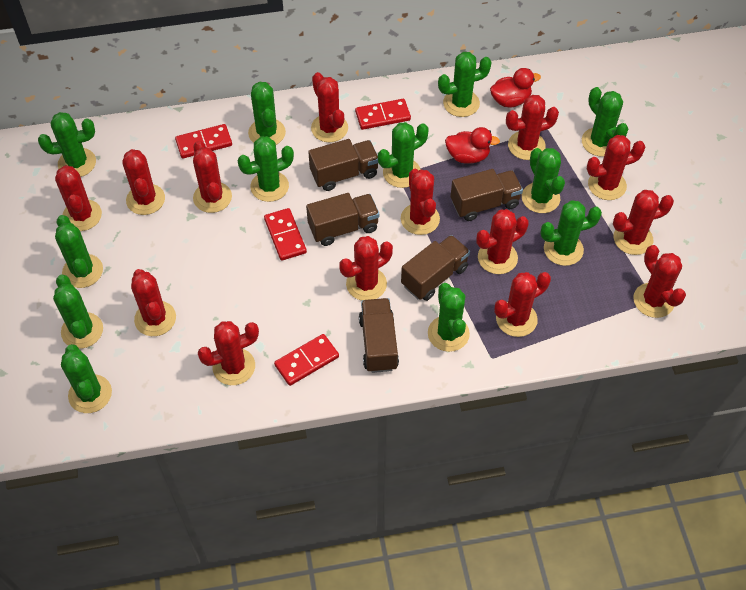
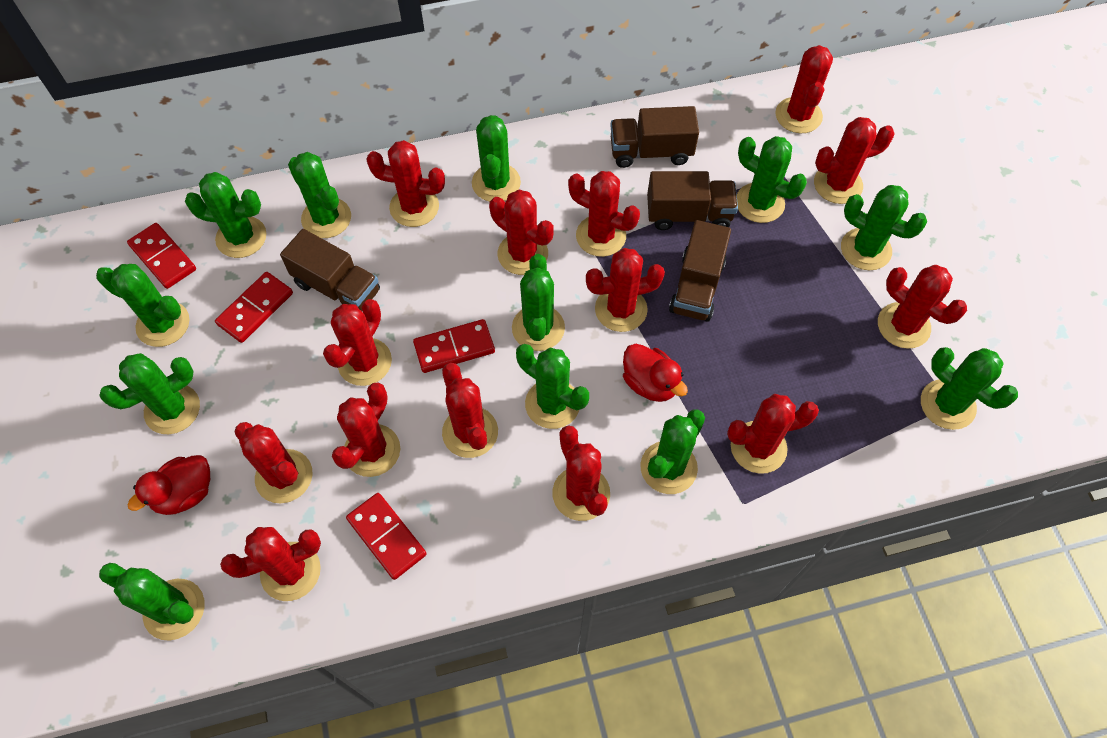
brown truck: 5 -> 4

